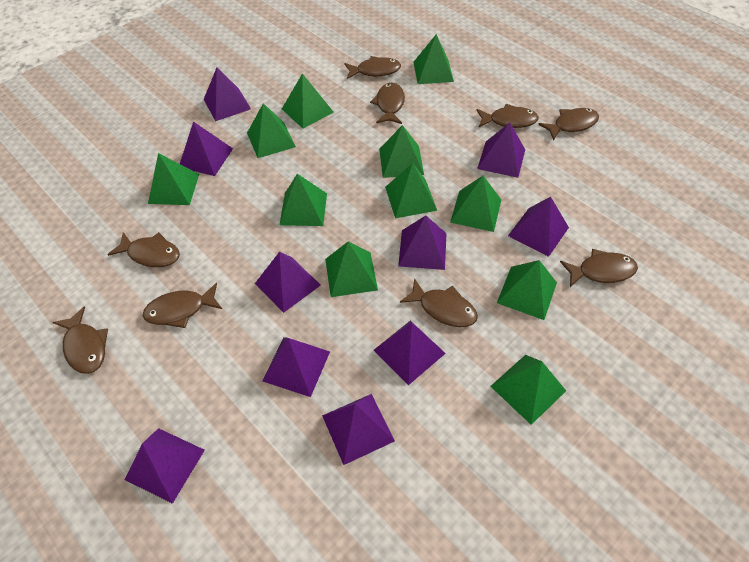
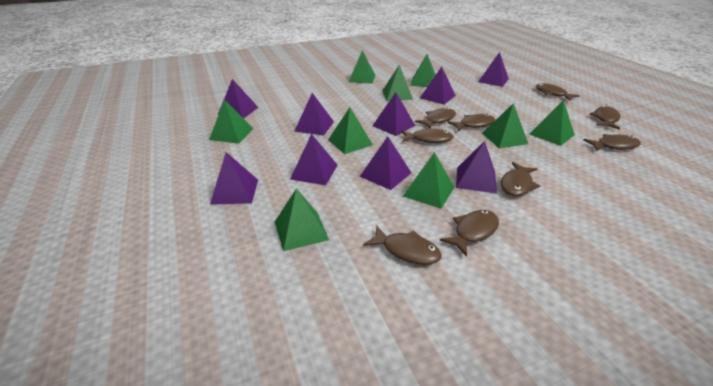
green pyramid: 11 -> 9
purple pyramid: 10 -> 9

